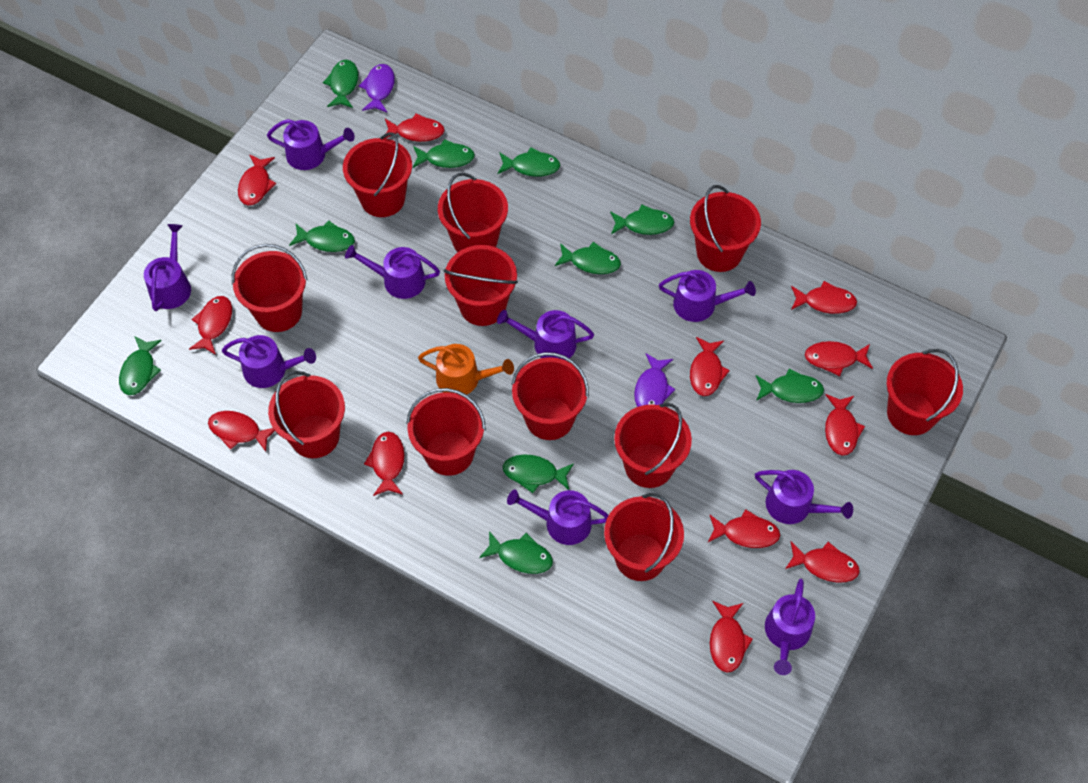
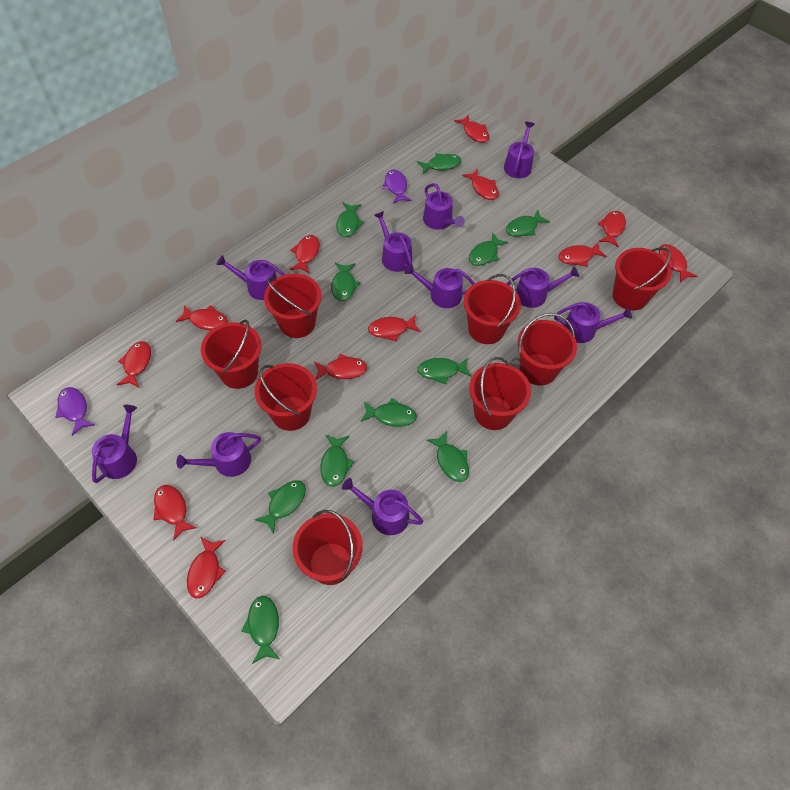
green fish: 10 -> 11
orange watering can: 1 -> 0
purple watering can: 9 -> 10
red bucket: 11 -> 8

